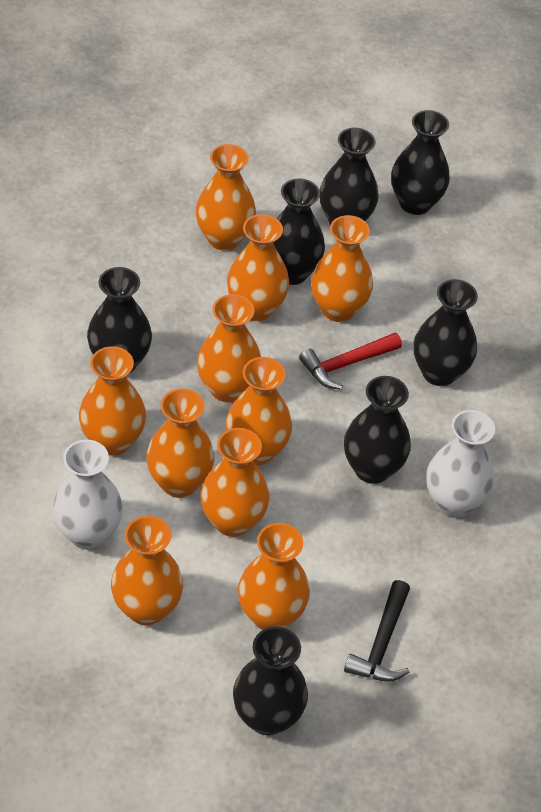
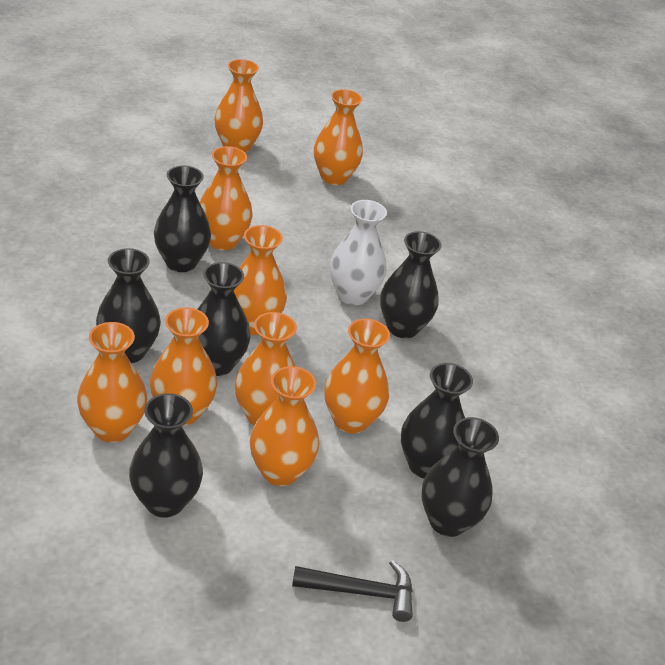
orange vase: 10 -> 9
red hammer: 1 -> 0
white vase: 2 -> 1

